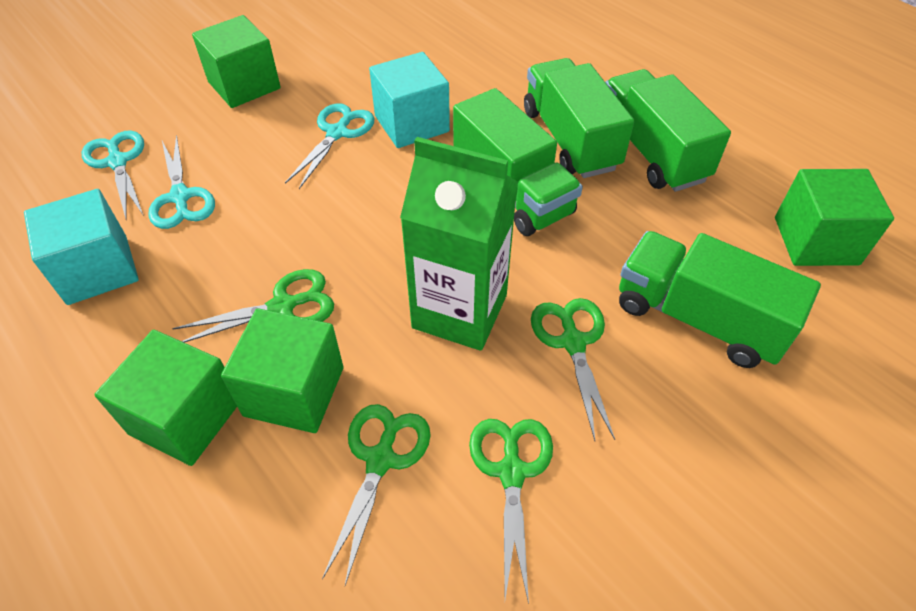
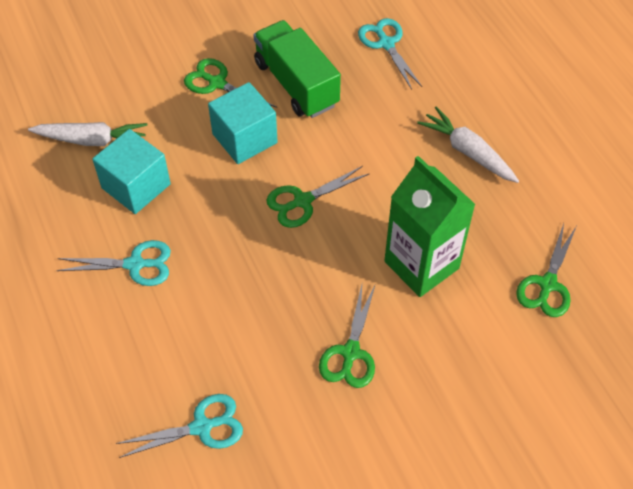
green cube: 4 -> 0
green truck: 4 -> 1
white carrot: 0 -> 2

